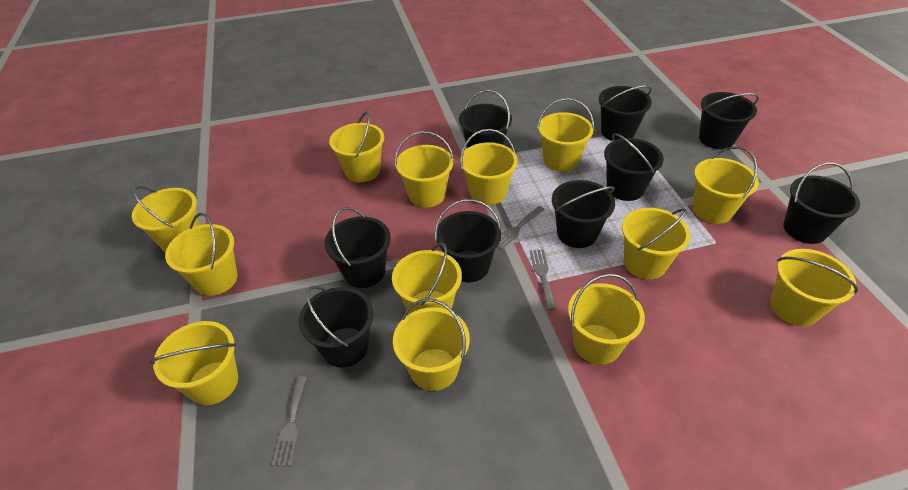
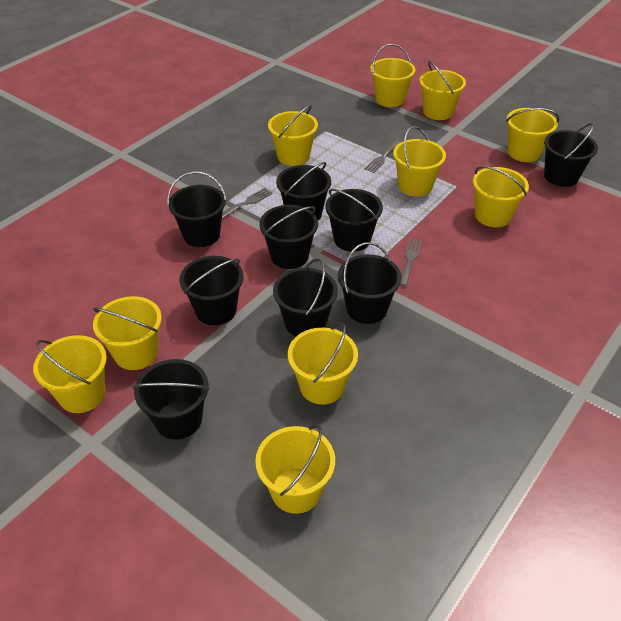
yellow bucket: 13 -> 10

